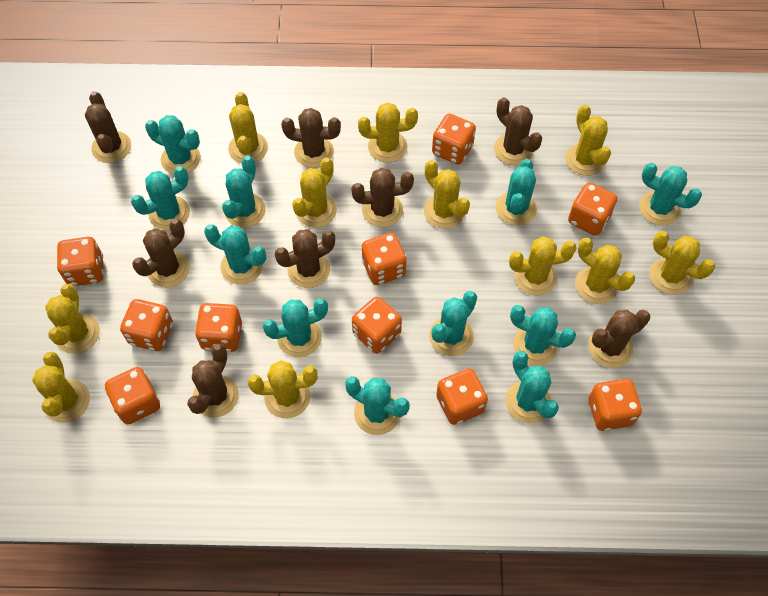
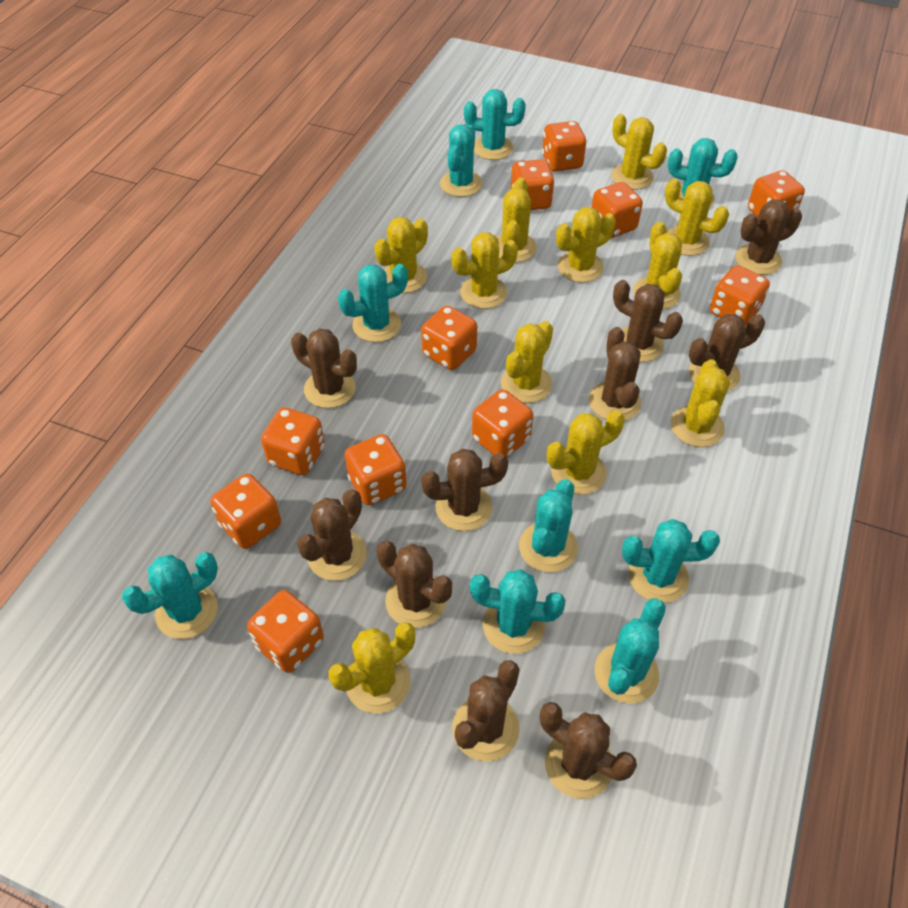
brown cactus: 8 -> 10
orange dice: 10 -> 11
turquoise cactus: 11 -> 9

